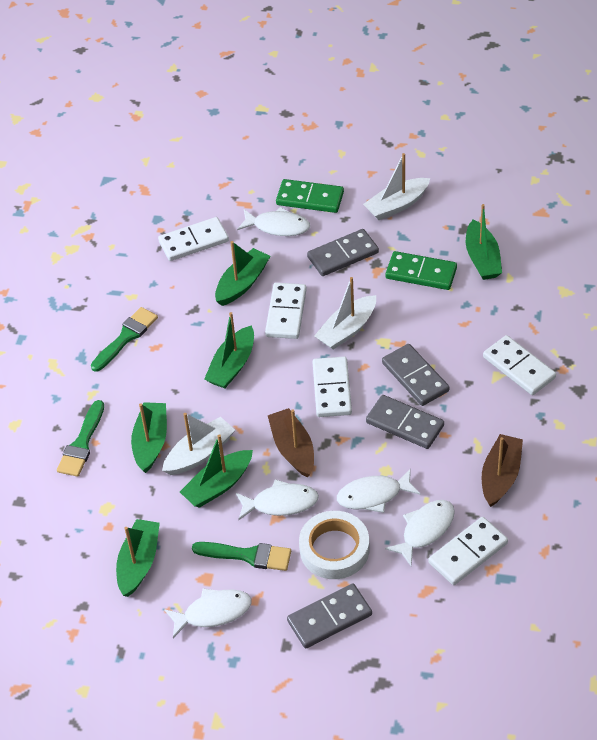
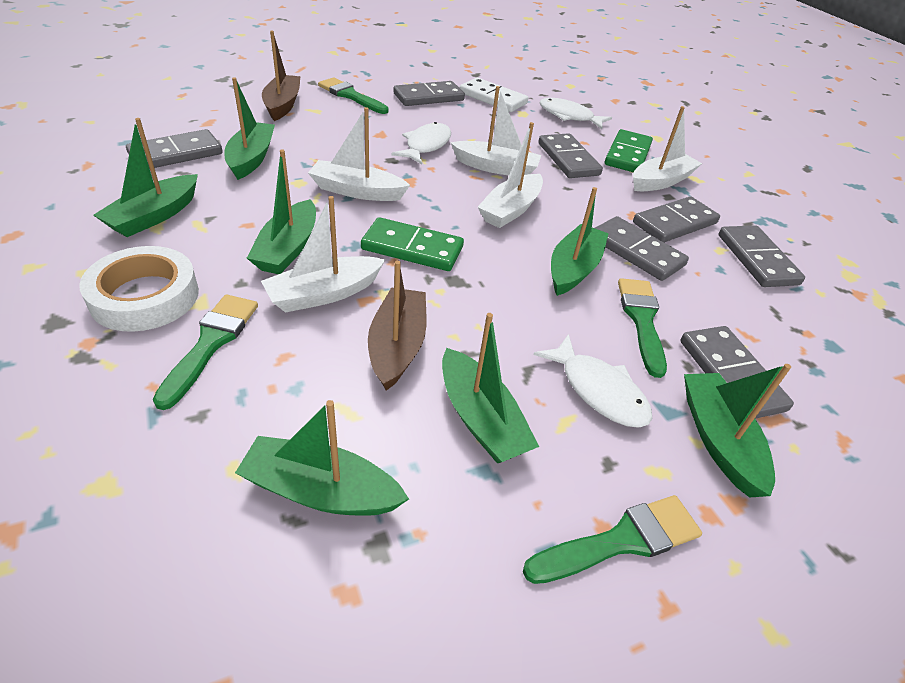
green boat: 6 -> 7
green brush: 3 -> 4
grey domino: 4 -> 7
white boat: 3 -> 5
white domino: 5 -> 1
white fish: 5 -> 3

